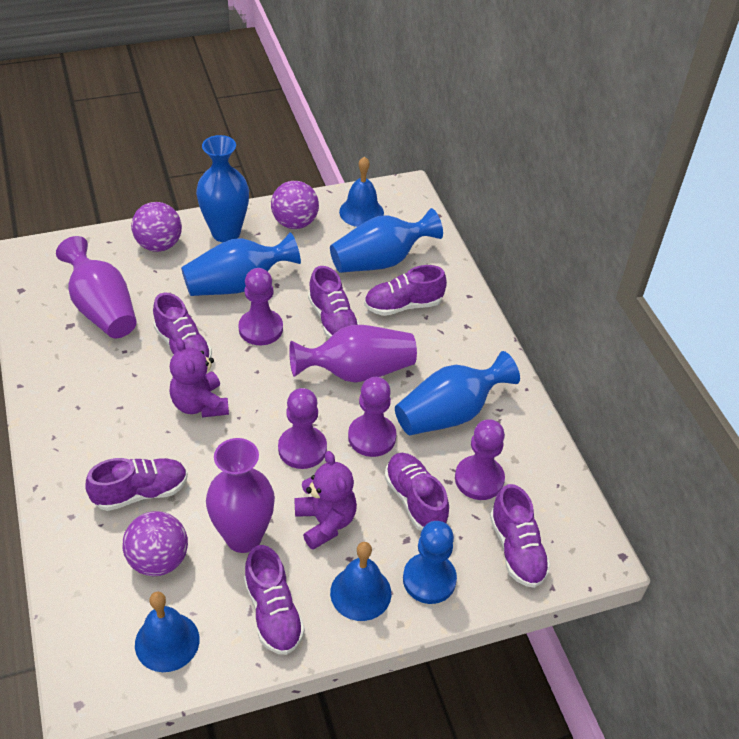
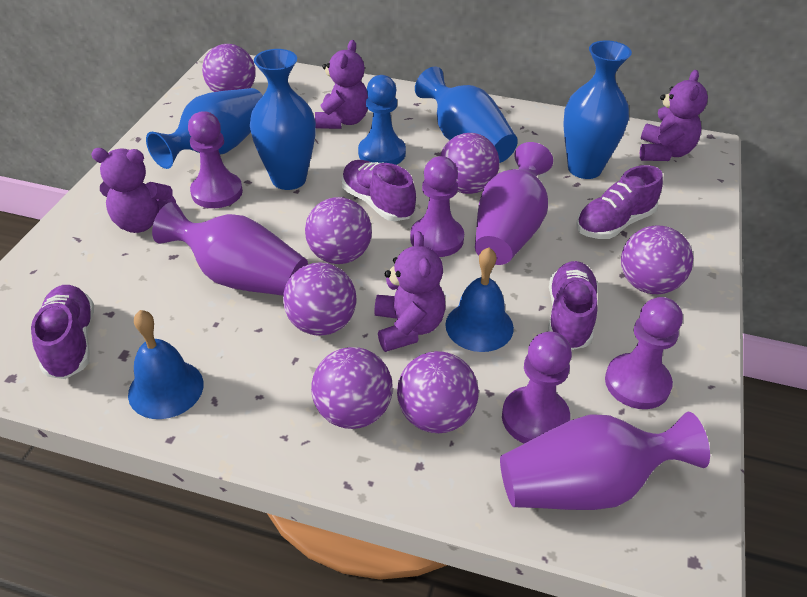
blue bell: 3 -> 2
purple ball: 3 -> 7
purple shoe: 7 -> 4
purple teddy bear: 2 -> 4

